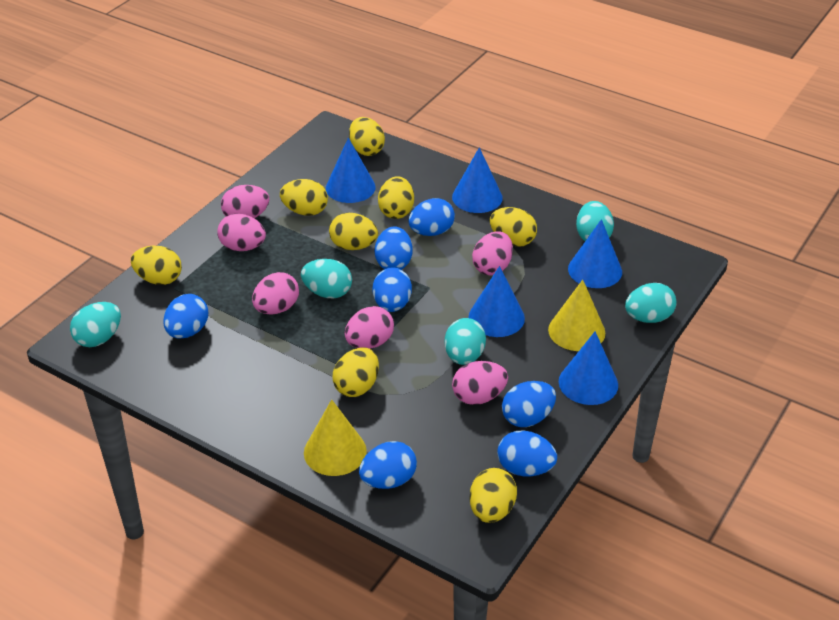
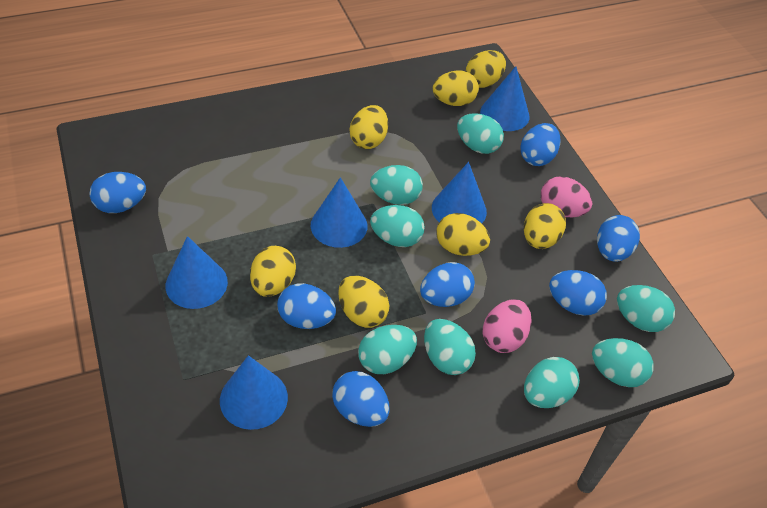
pink egg: 6 -> 2
turquoise egg: 5 -> 8
yellow cone: 2 -> 0
yellow egg: 8 -> 7

